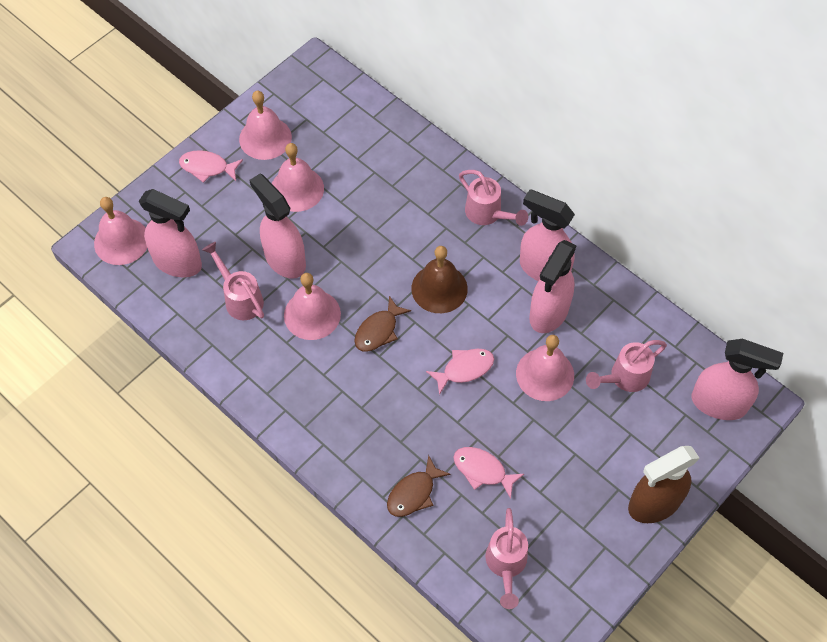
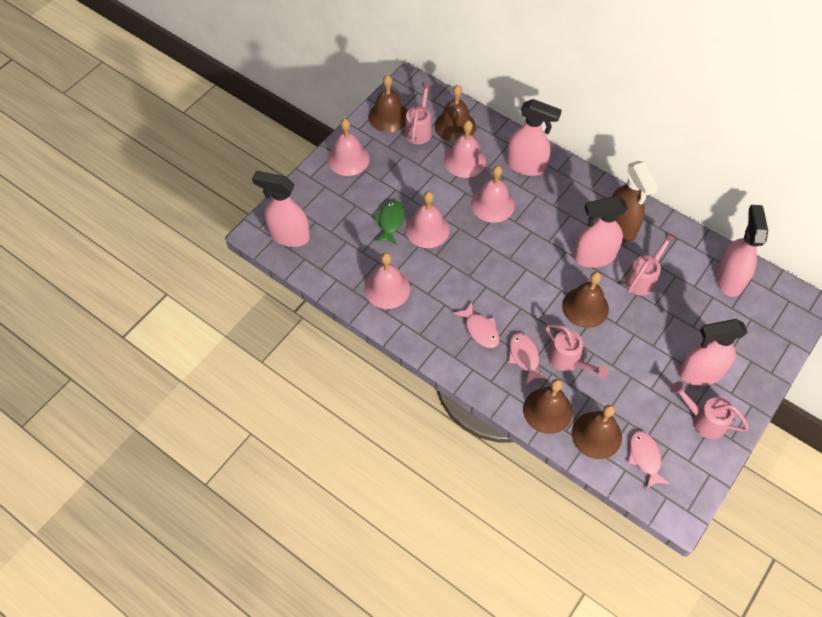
brown bell: 1 -> 5
brown fish: 2 -> 0
green fish: 0 -> 1

